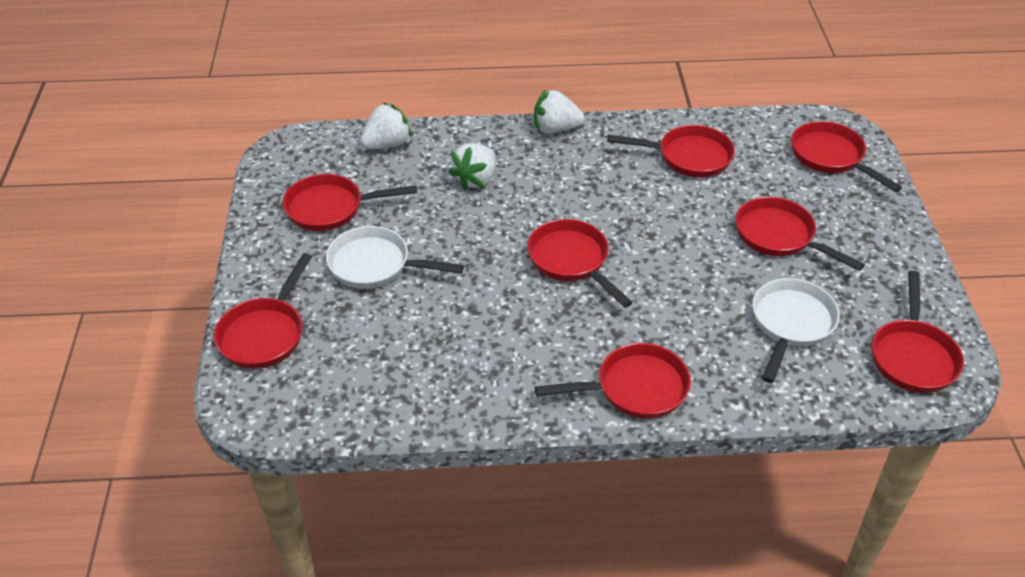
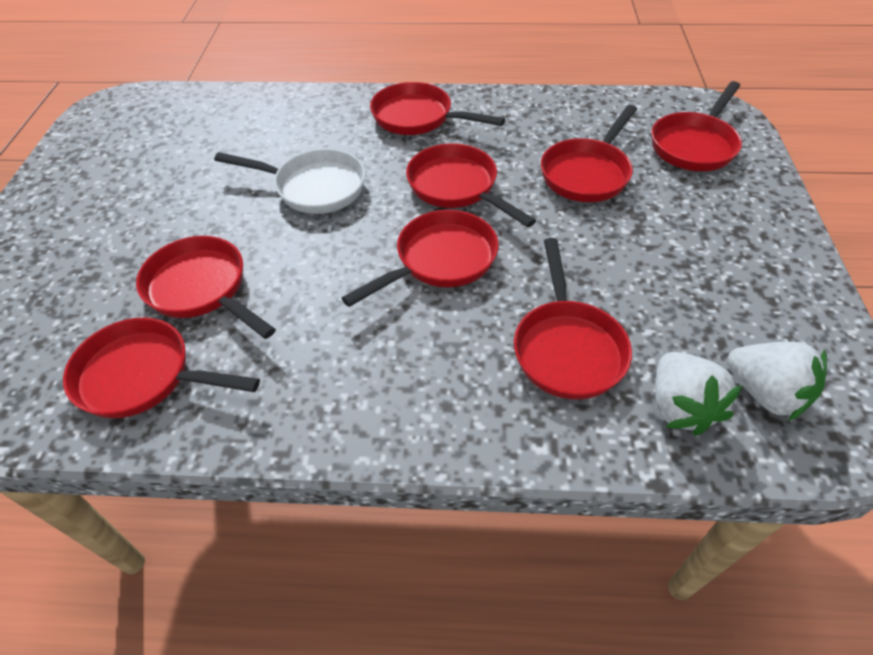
white pan: 2 -> 1
white strawberry: 3 -> 2

